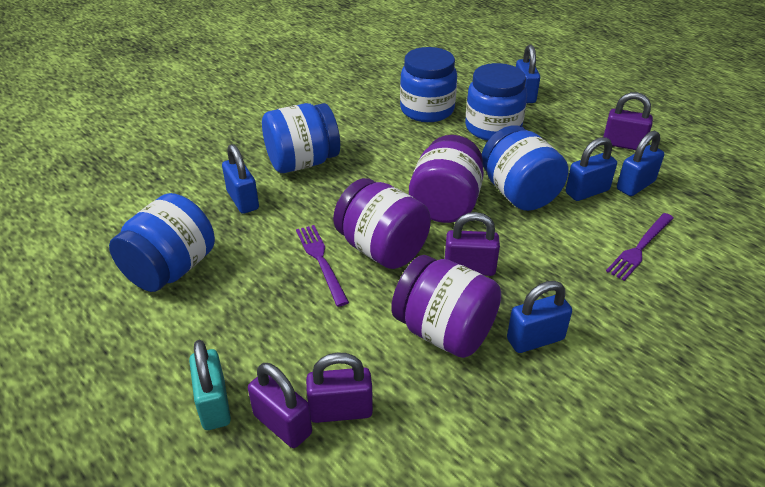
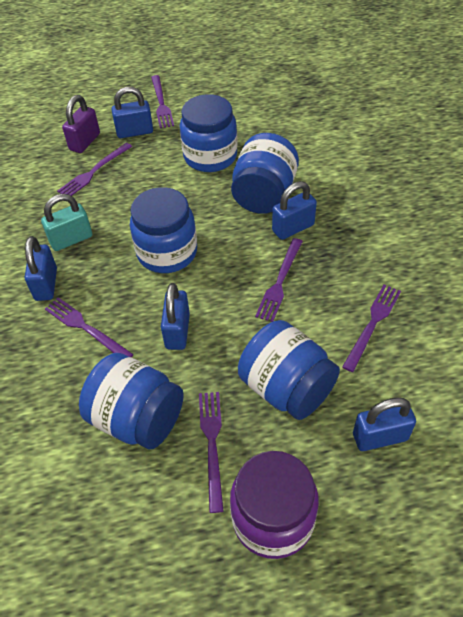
purple fork: 2 -> 6
purple jar: 3 -> 1
purple padlock: 4 -> 1

